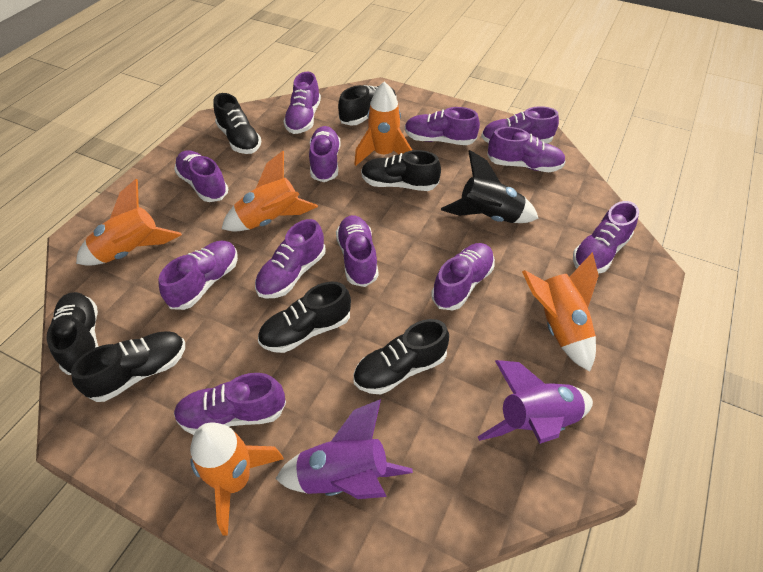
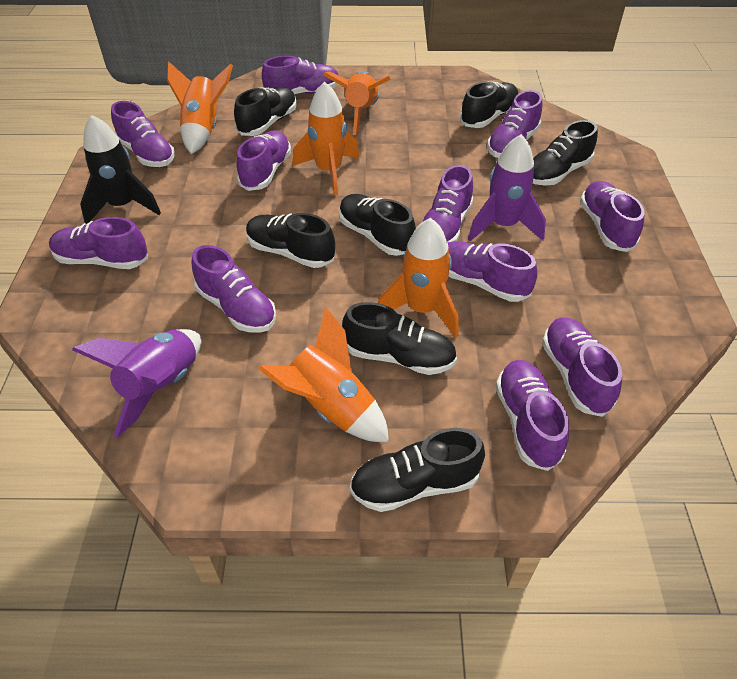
purple shoe: 12 -> 11

